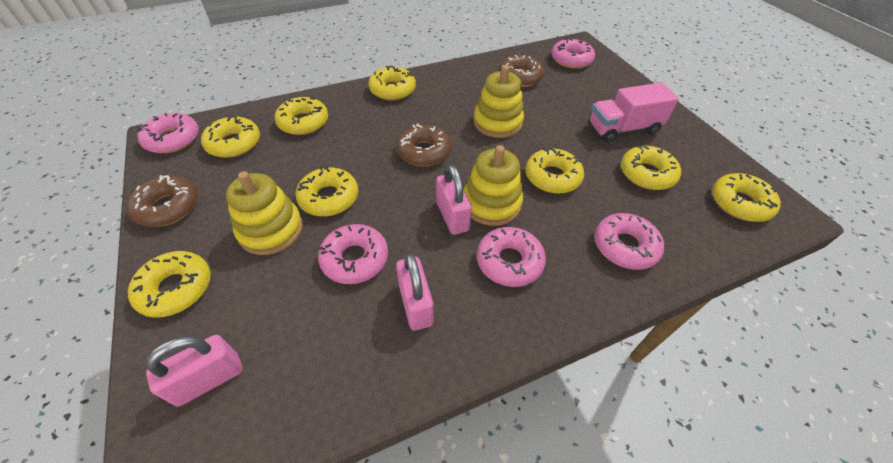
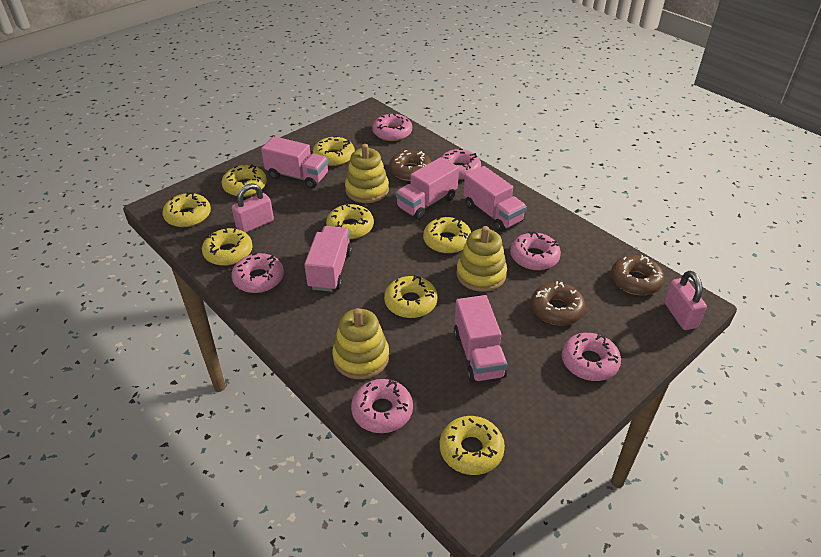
pink donut: 5 -> 6
pink padlock: 3 -> 2
pink truck: 1 -> 5

